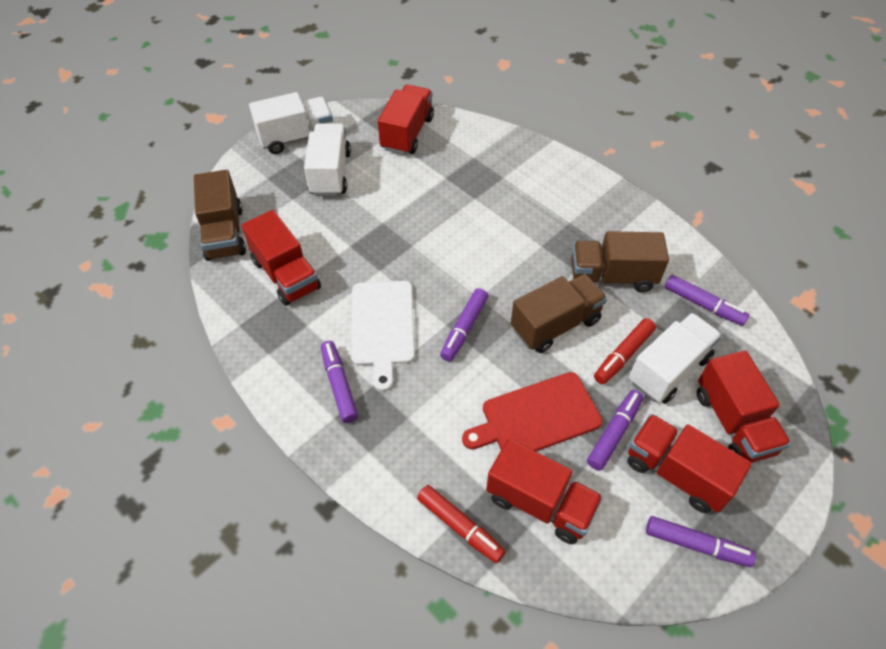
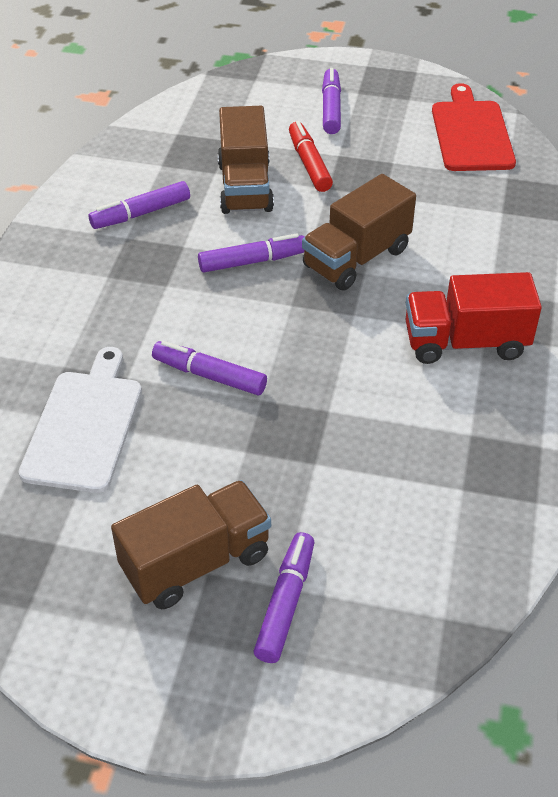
red marker: 2 -> 1
red truck: 5 -> 1
white truck: 3 -> 0

